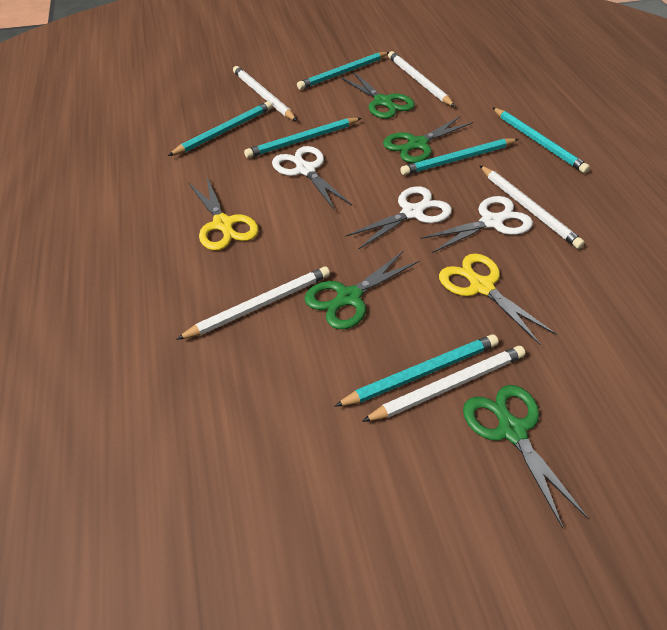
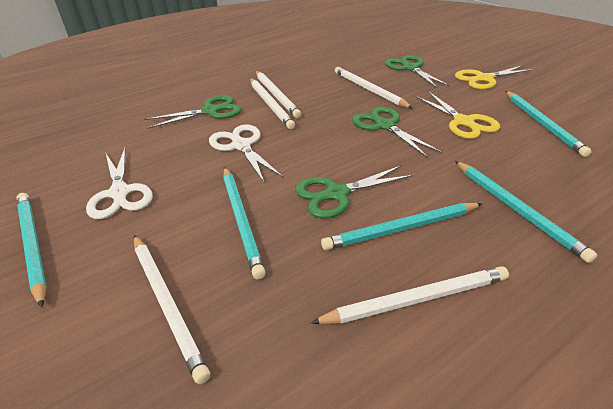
turquoise pencil: 6 -> 5
white scissors: 3 -> 2

